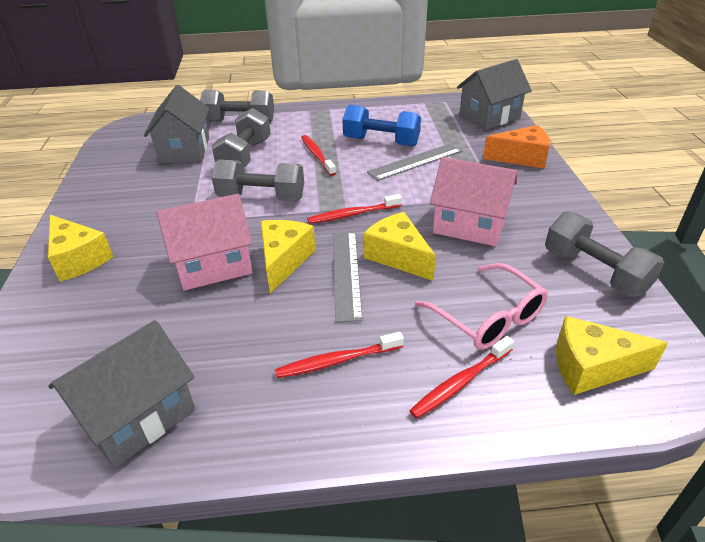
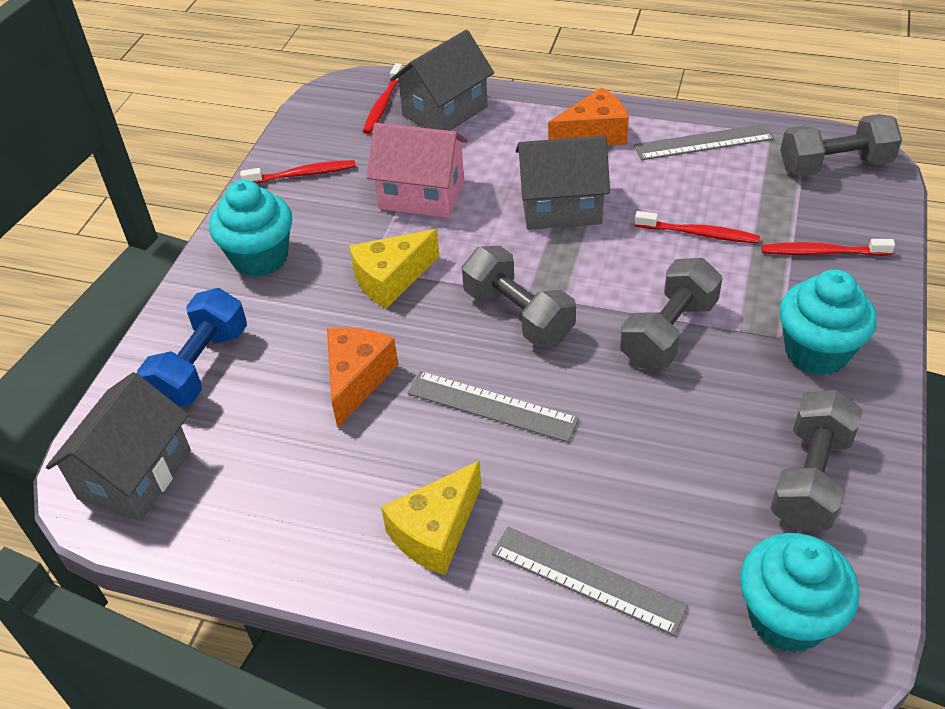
grey ruler: 2 -> 3
orange cheese: 1 -> 2
pink glasses: 1 -> 0
pink house: 2 -> 1
turquoise cupcake: 0 -> 3
yellow cheese: 4 -> 2

